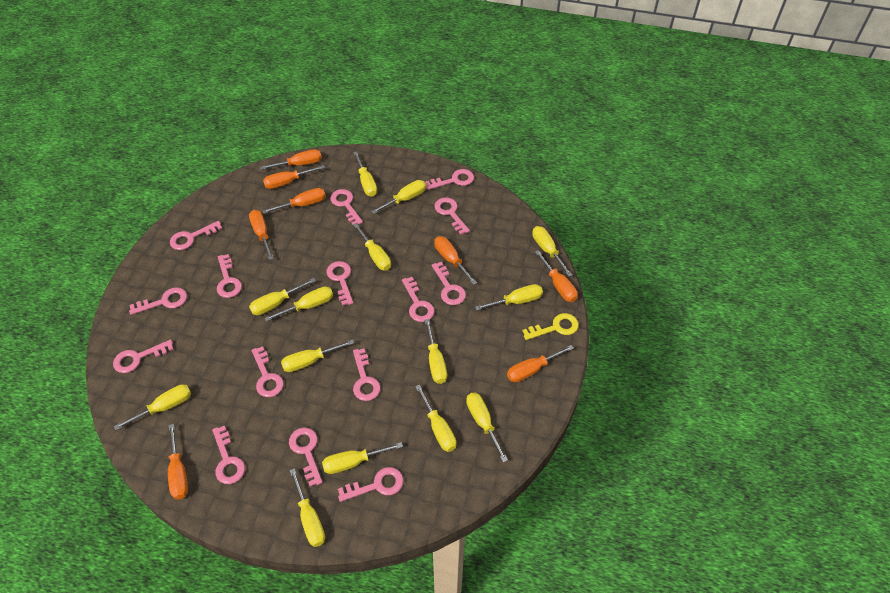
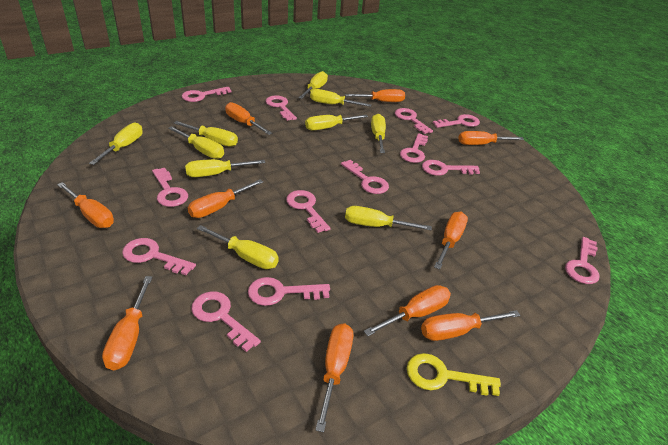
orange screwdriver: 8 -> 10
pink key: 15 -> 13
yellow screwdriver: 14 -> 10

